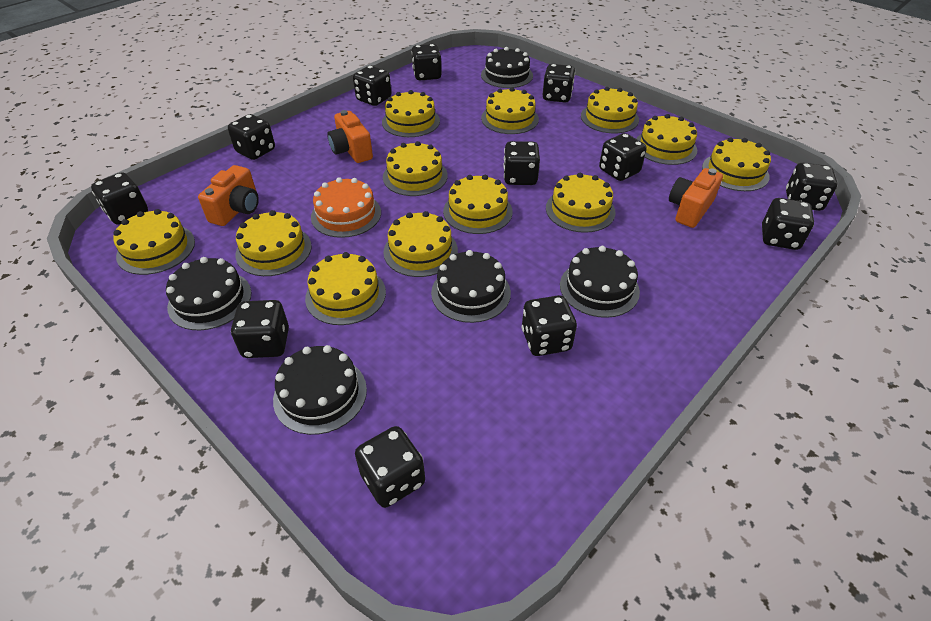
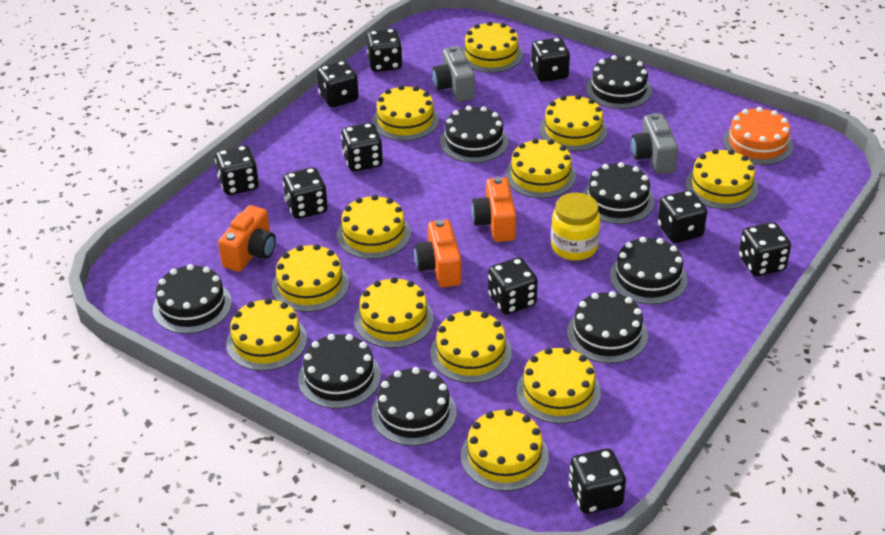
black cake: 5 -> 8
black dice: 12 -> 10
grey camera: 0 -> 2
yellow jar: 0 -> 1

